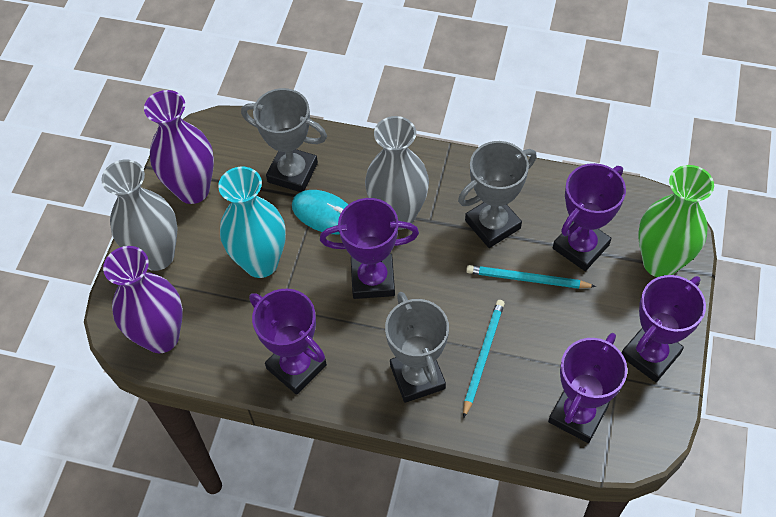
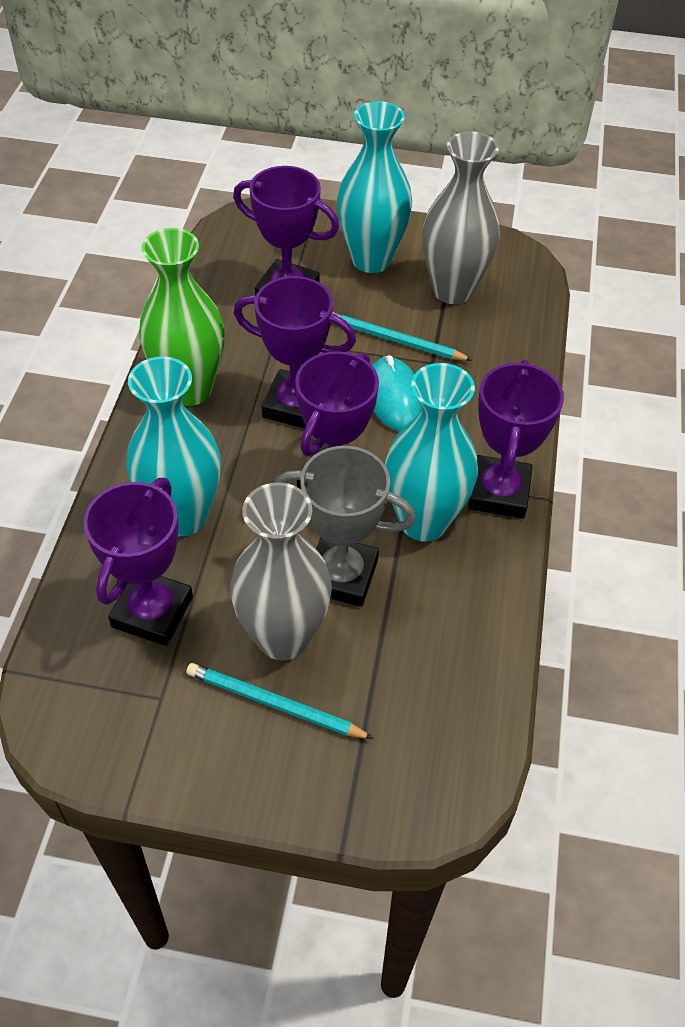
grey trophy: 3 -> 1
purple vase: 2 -> 0
turquoise vase: 1 -> 3

